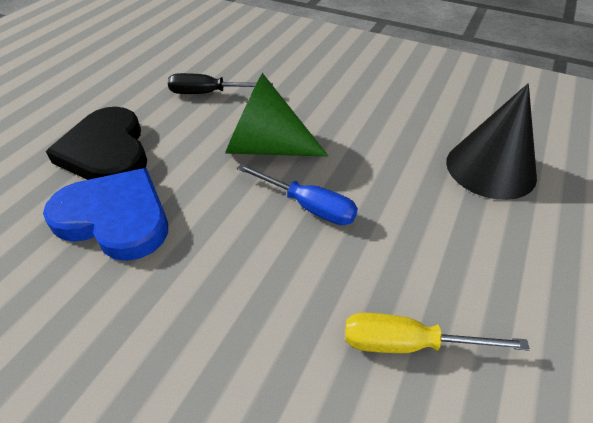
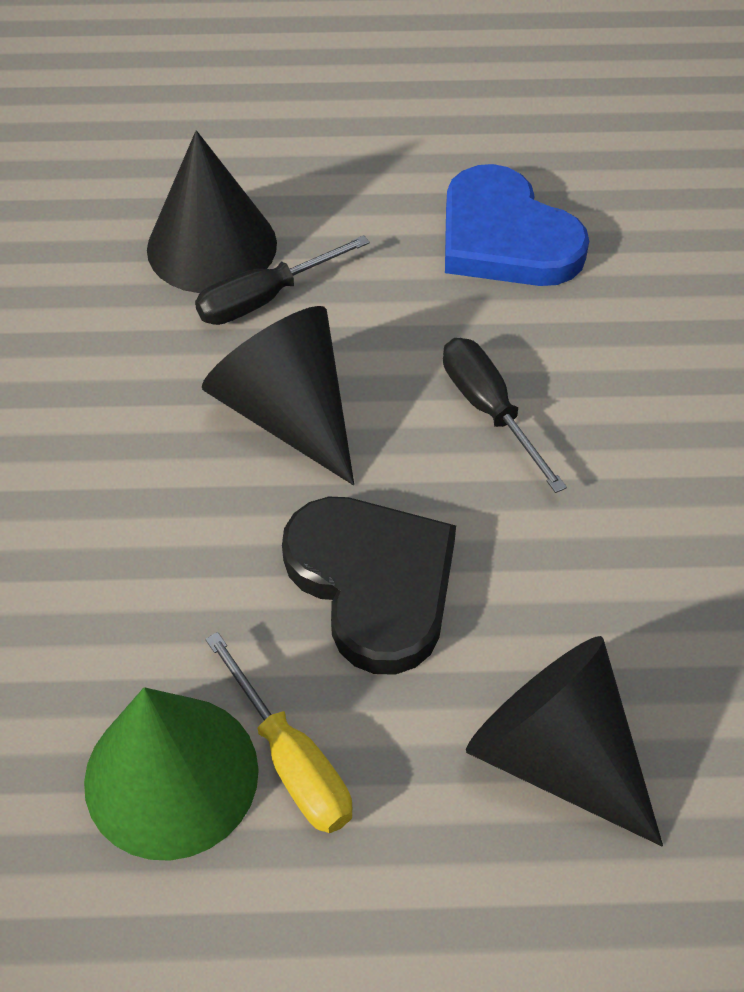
black cone: 1 -> 3
black screwdriver: 1 -> 2
blue screwdriver: 1 -> 0

